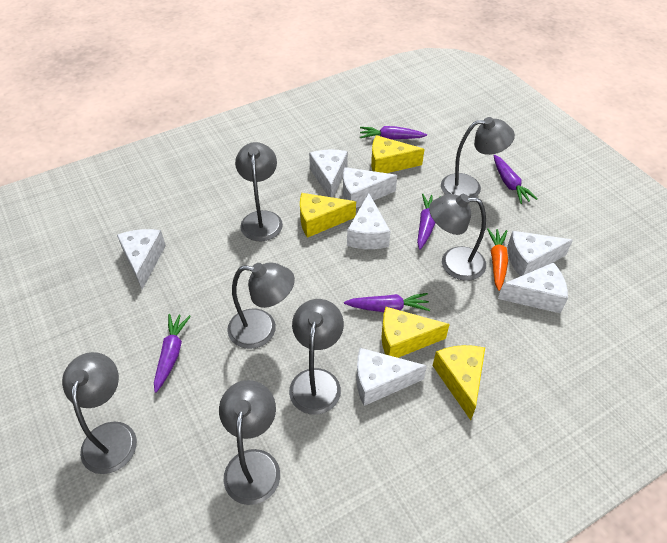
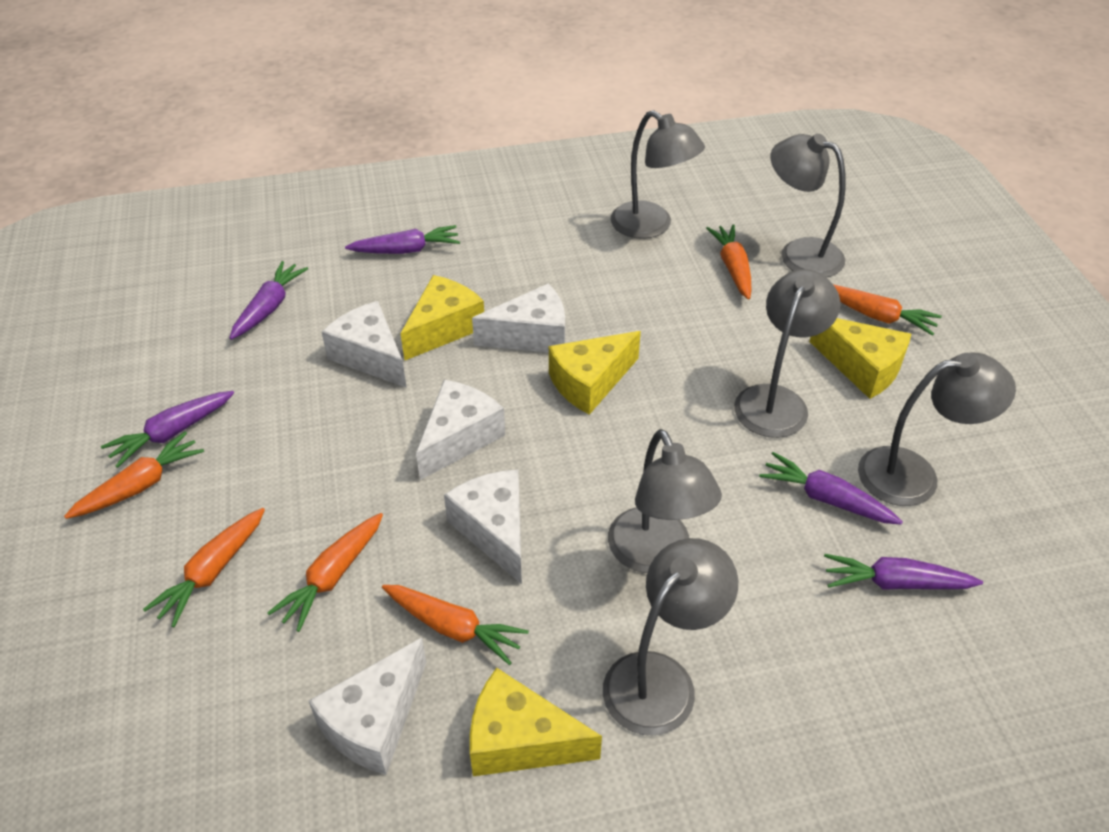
grey lamp: 7 -> 6
orange carrot: 1 -> 6
white cheese: 7 -> 5

